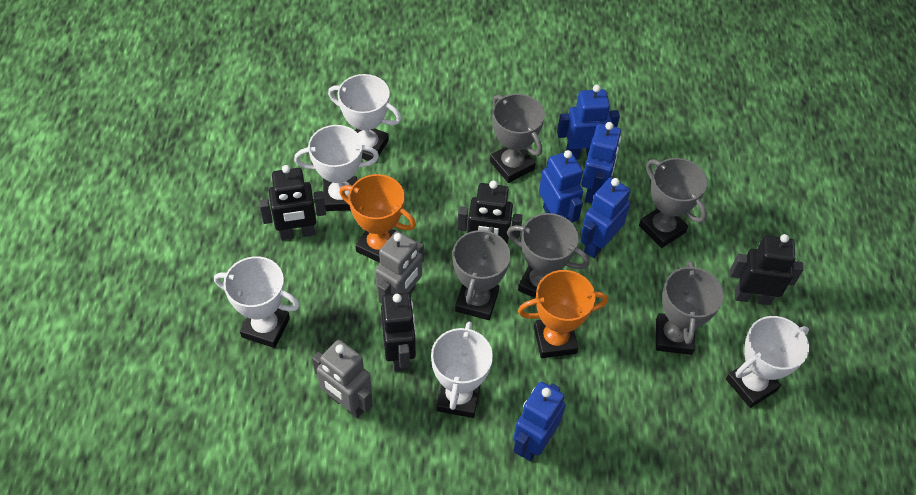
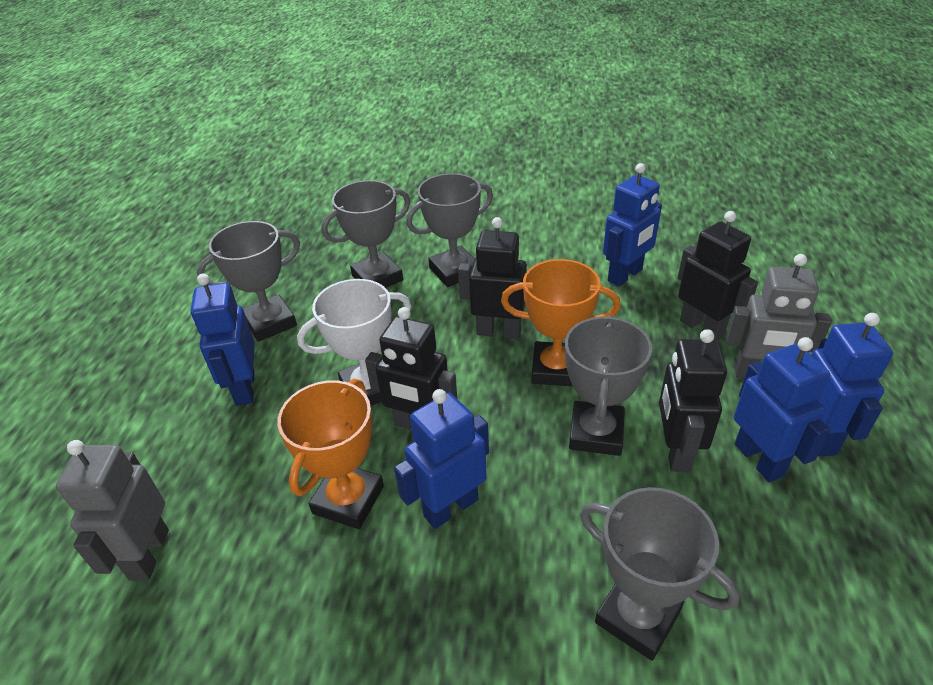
white trophy: 5 -> 1

